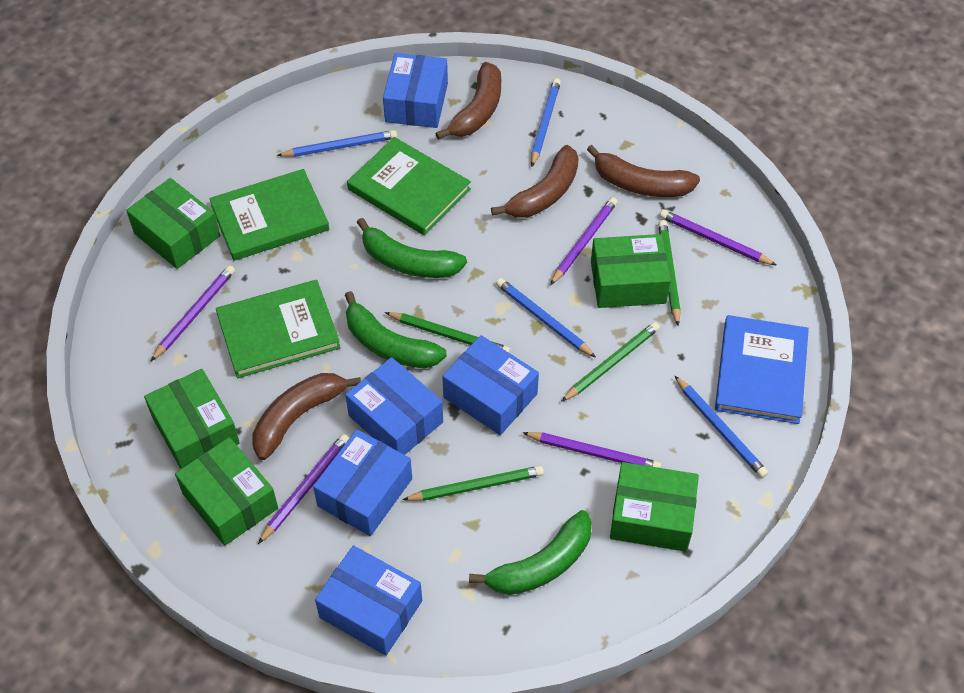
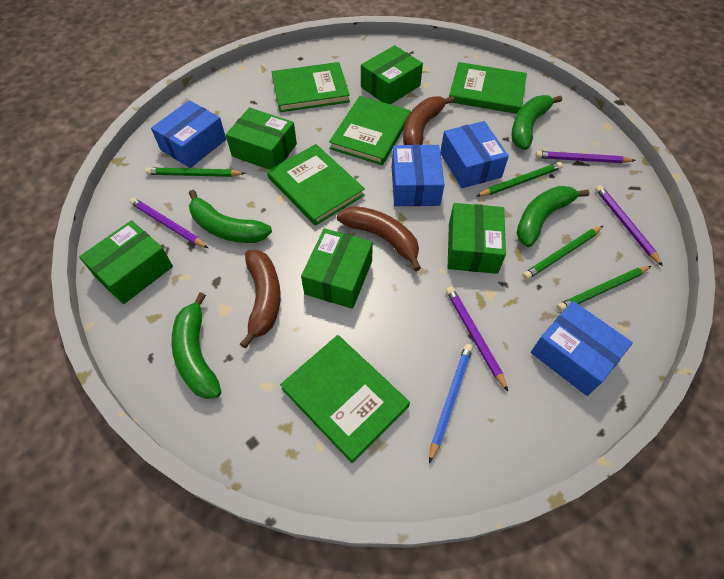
blue book: 1 -> 0
blue box: 5 -> 4
blue pencil: 4 -> 1
brown banana: 4 -> 3
green banana: 3 -> 4
green book: 3 -> 5
purple pencil: 5 -> 4

